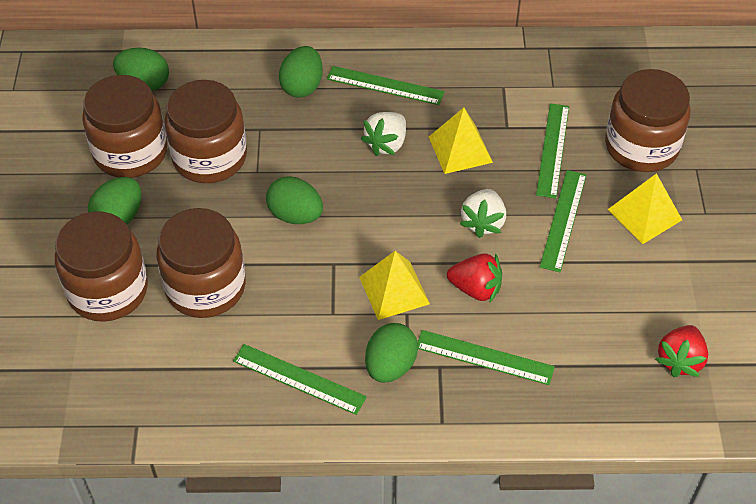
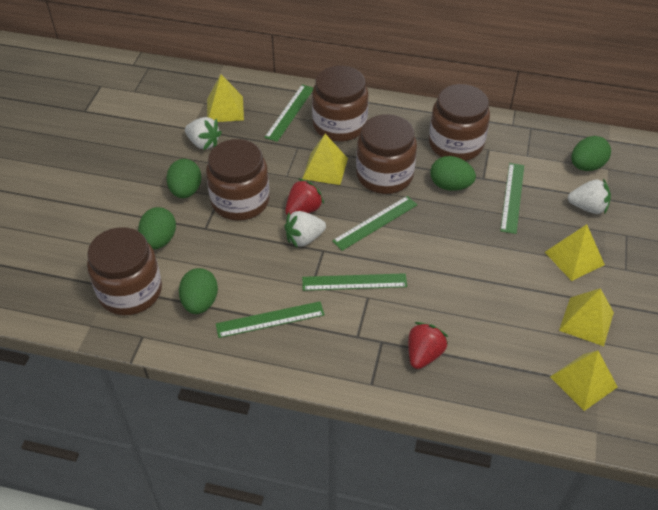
white strawberry: 2 -> 3
yellow pyramid: 3 -> 5

